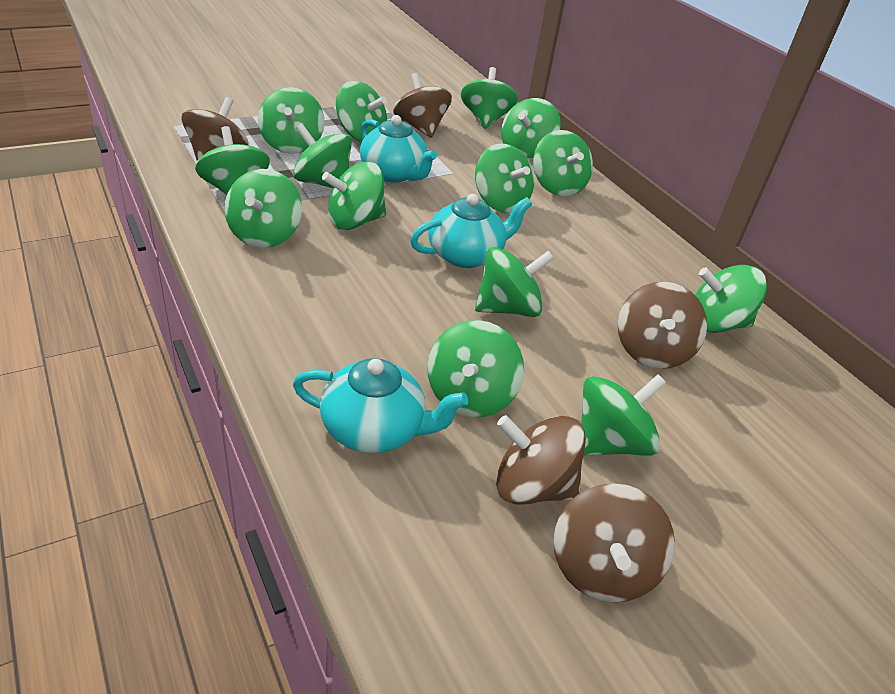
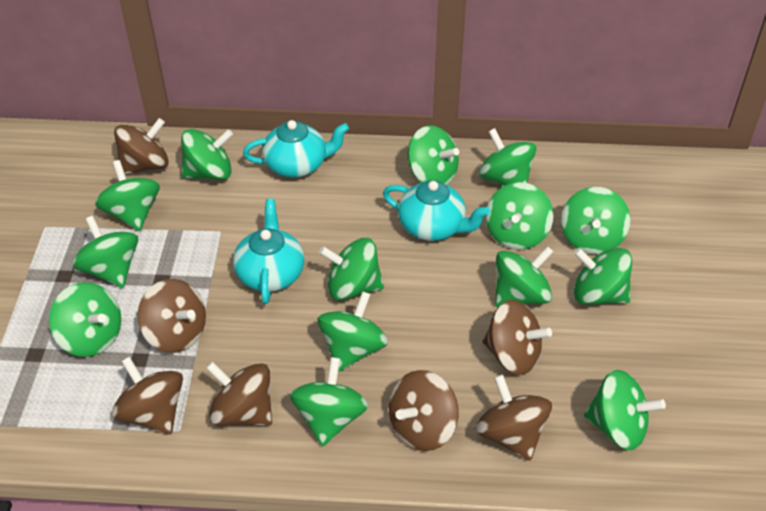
brown spinning top: 5 -> 7

